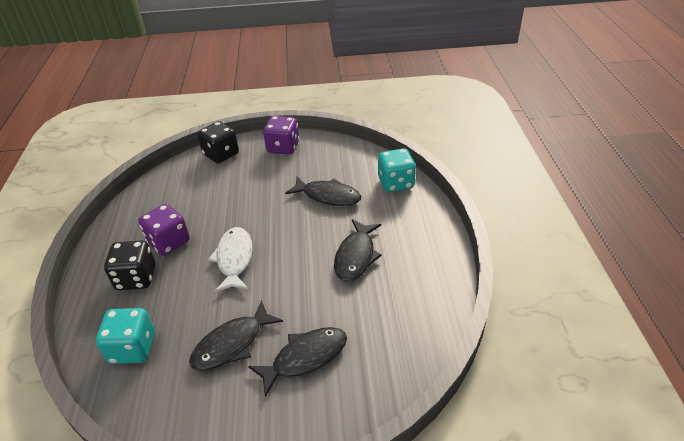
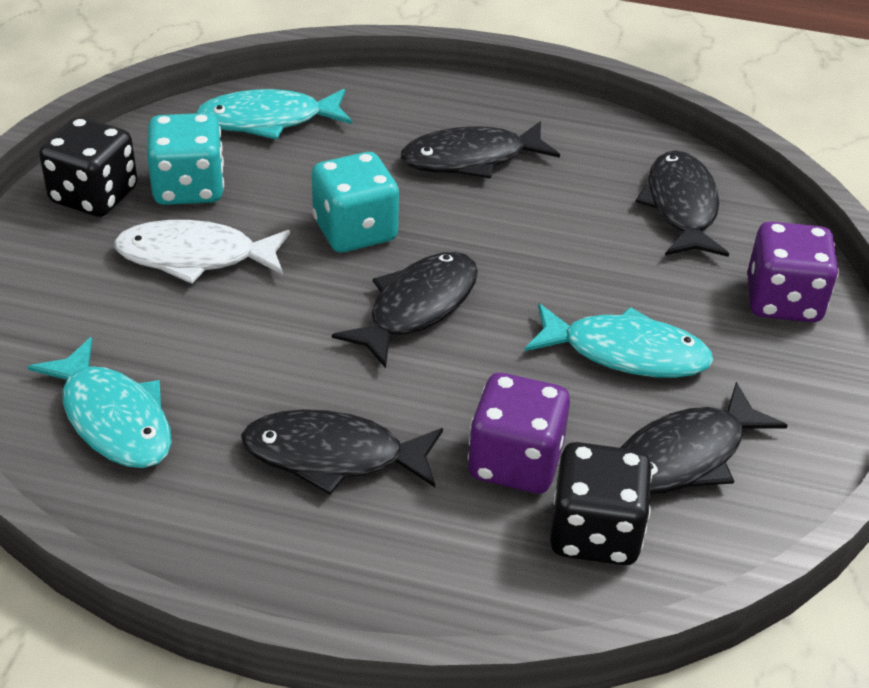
black fish: 4 -> 5
turquoise fish: 0 -> 3

